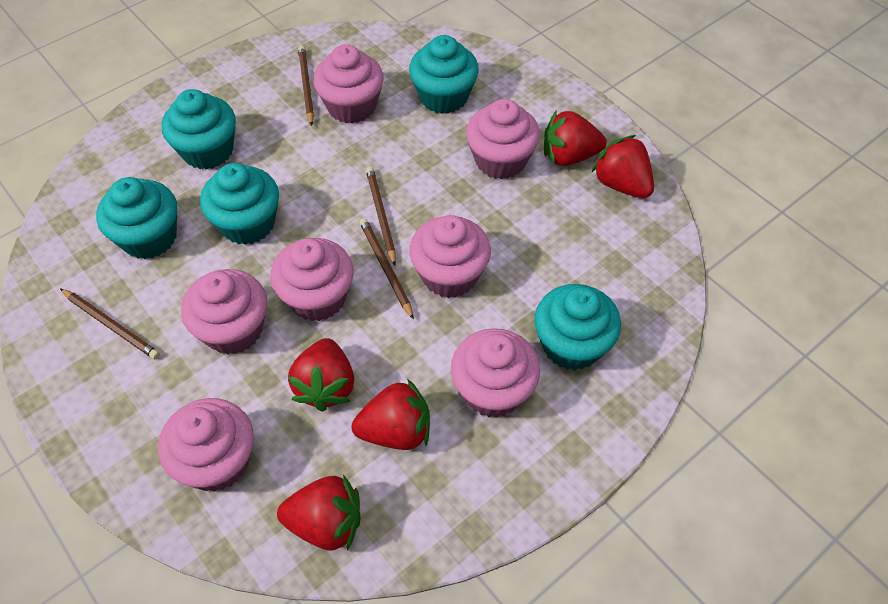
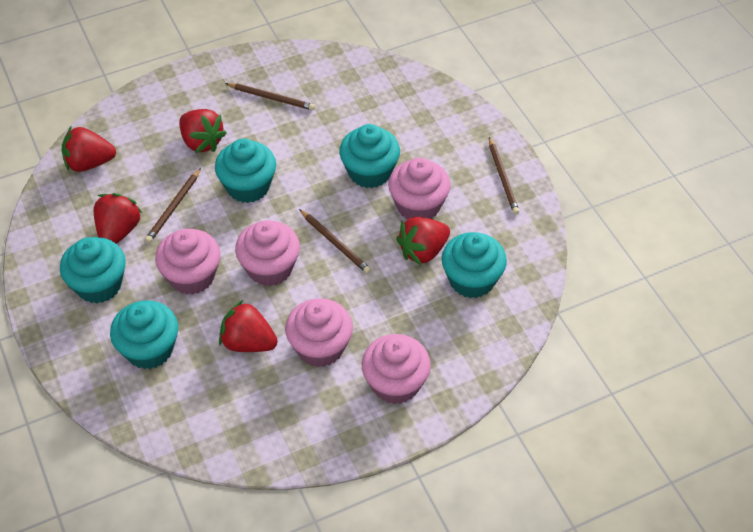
pink cupcake: 7 -> 5

